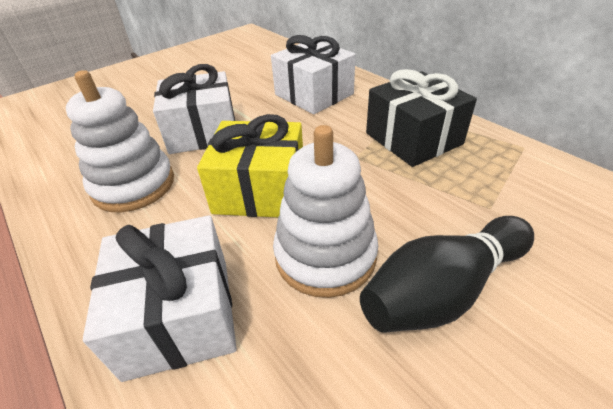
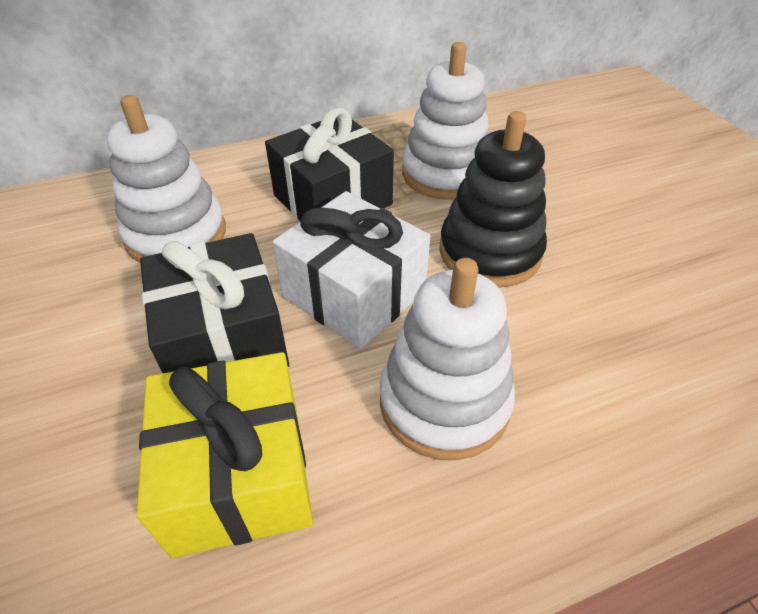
black bowling pin: 1 -> 0
black gift: 1 -> 2
black stacking toy: 0 -> 1
white gift: 3 -> 1
white stacking toy: 2 -> 3

